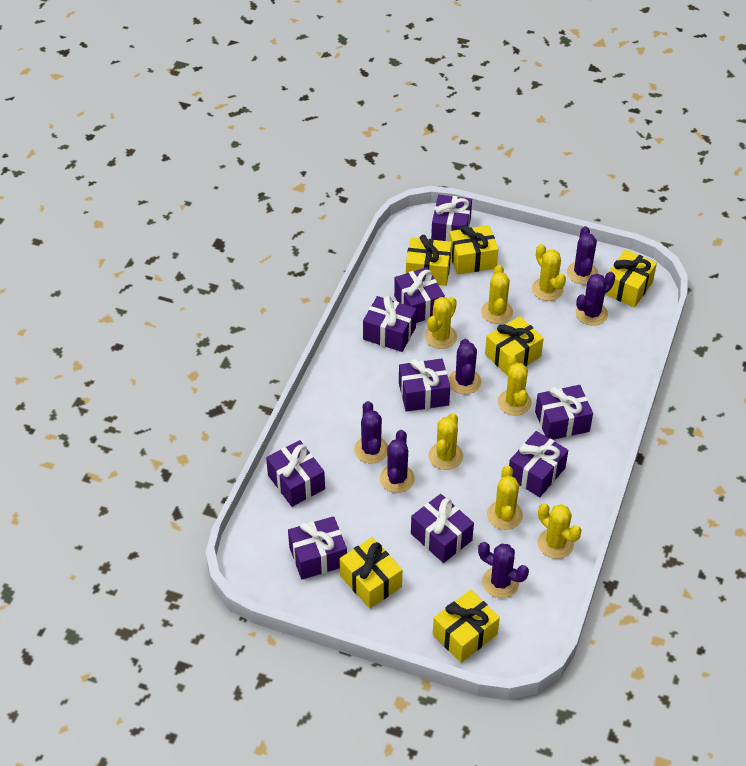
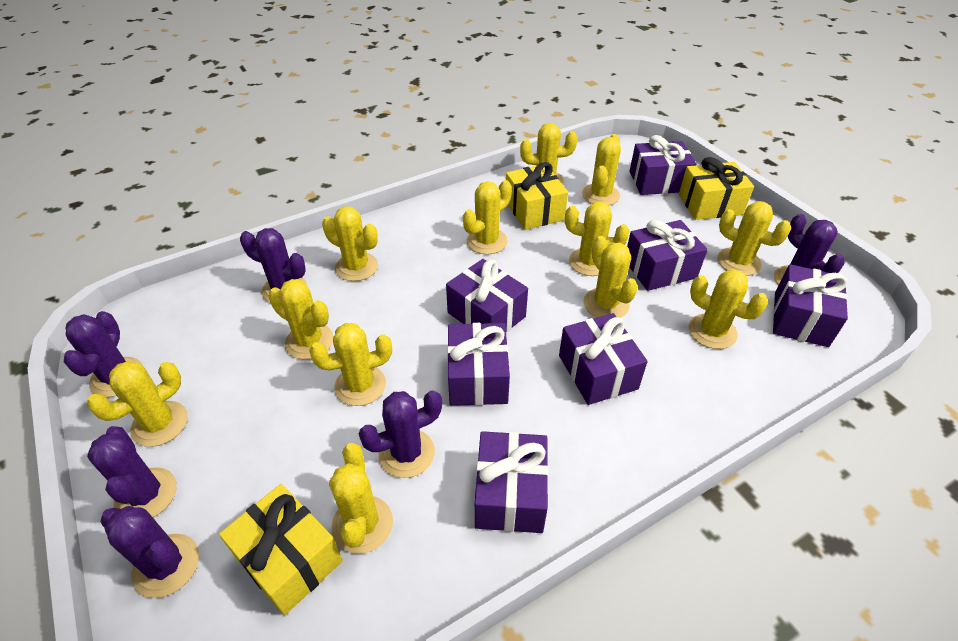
purple gift: 9 -> 7
yellow cactus: 7 -> 12
yellow gift: 6 -> 3

